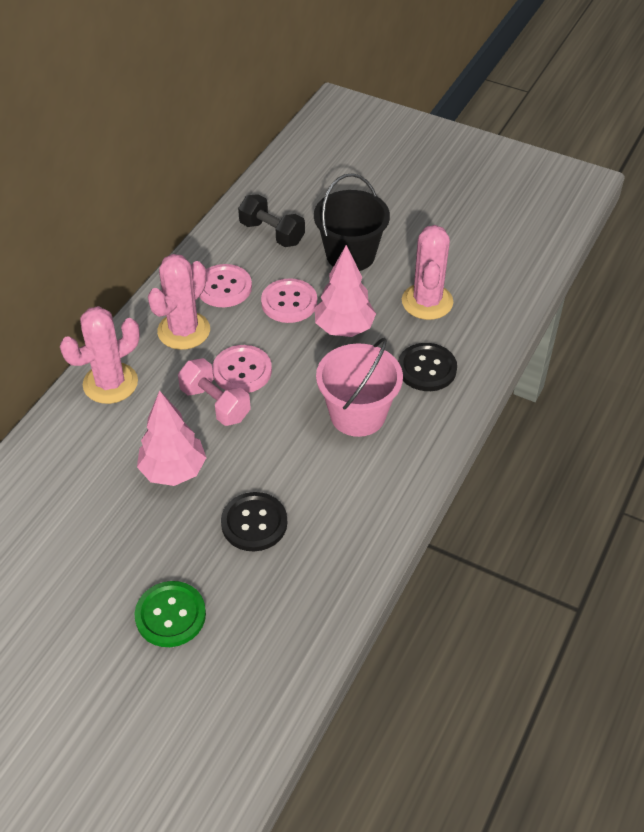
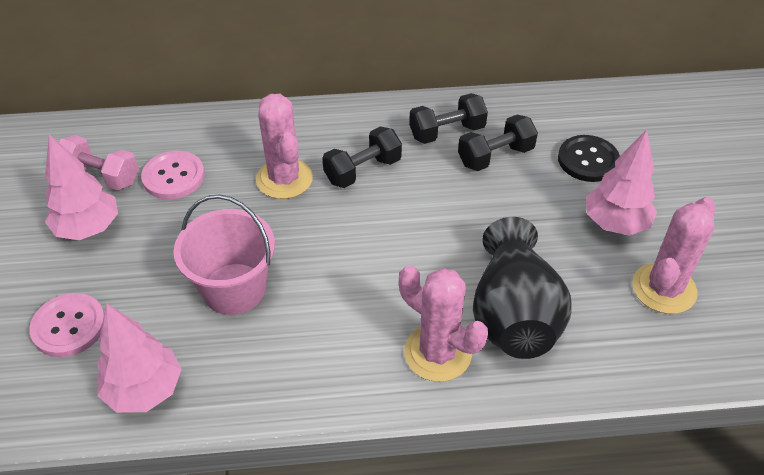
black bucket: 1 -> 0
black button: 2 -> 1
black dumbbell: 1 -> 3
black vase: 0 -> 1
green button: 1 -> 0
pink button: 3 -> 2
pink tree: 2 -> 3

